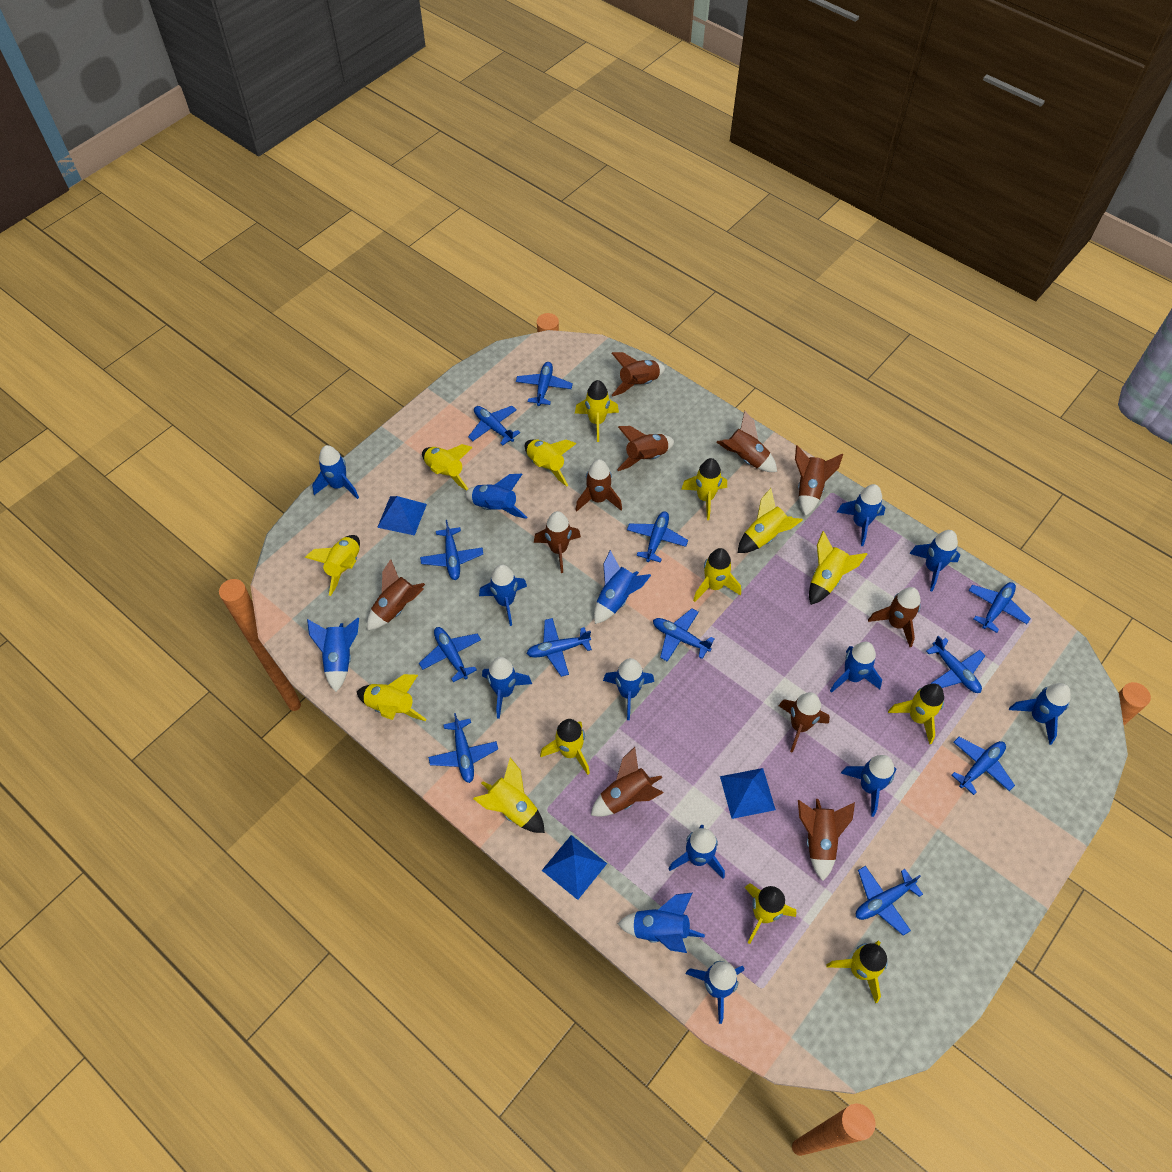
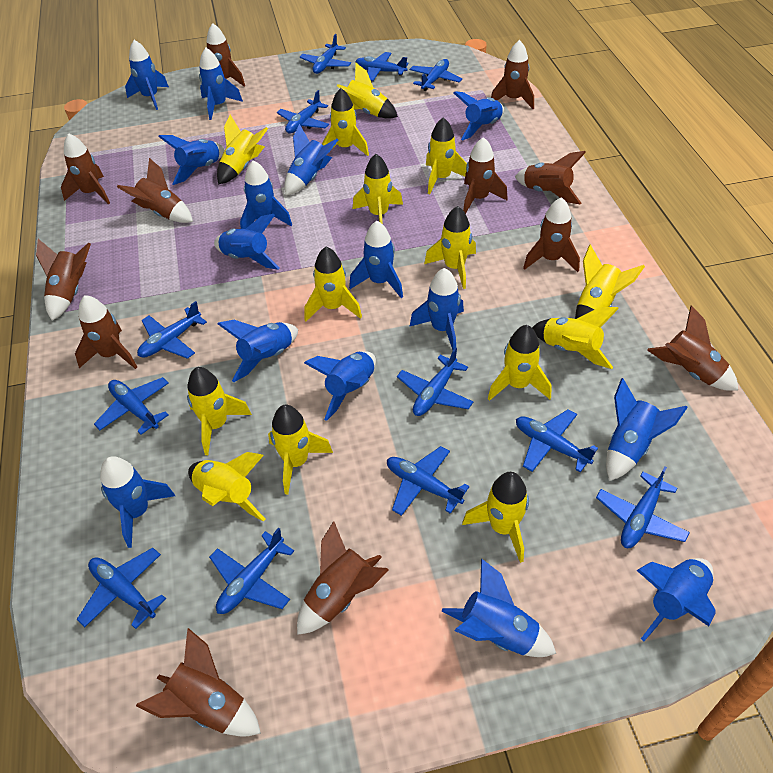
blue pyramid: 3 -> 0
brown rocket: 11 -> 12

